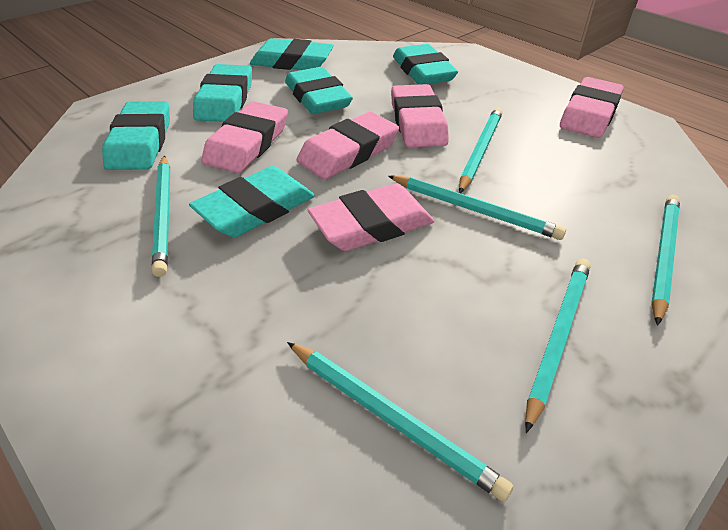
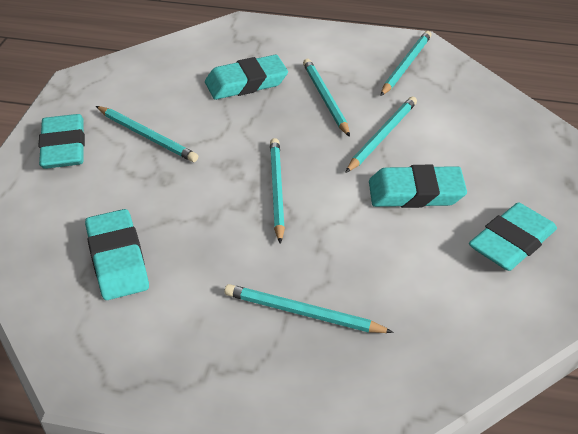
pink eraser: 5 -> 0
turquoise eraser: 6 -> 5

